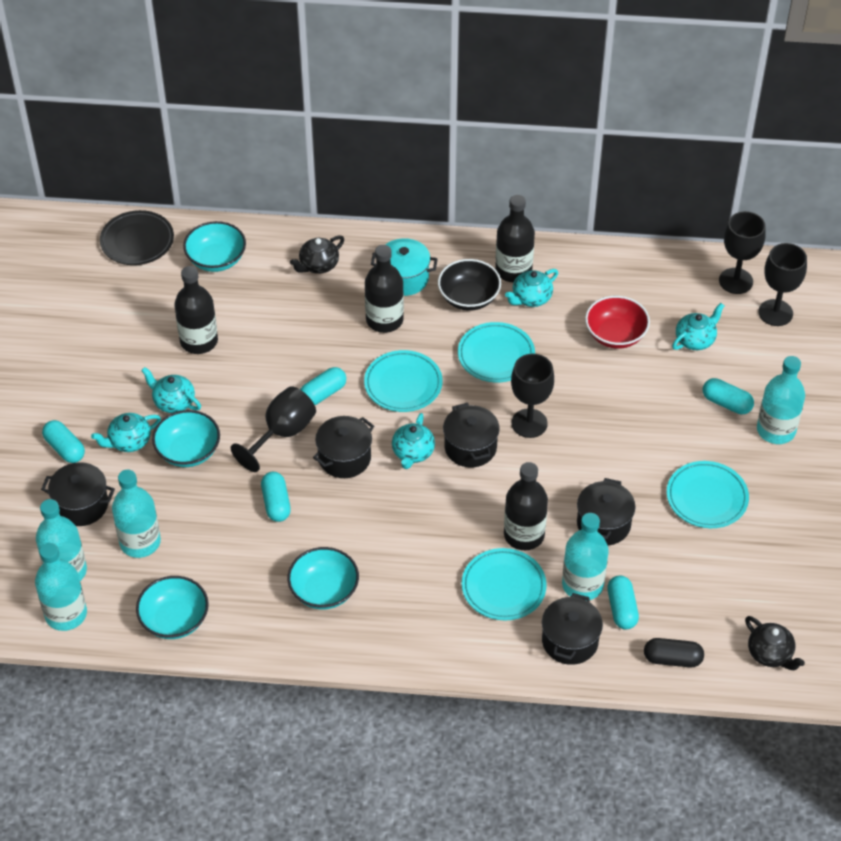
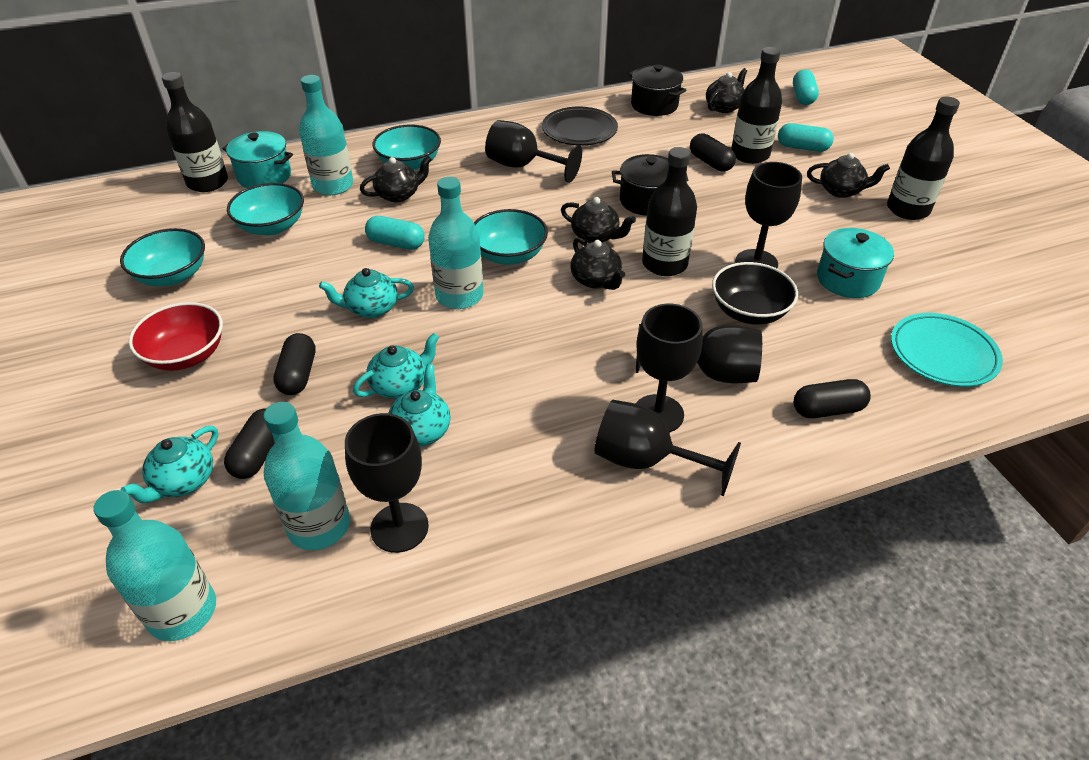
black capsule: 1 -> 4
black goblet: 4 -> 6
black pot: 5 -> 2
black teapot: 2 -> 5
turquoise bottle: 5 -> 4
turquoise capsule: 5 -> 3
turquoise plate: 4 -> 1
turquoise pot: 1 -> 2
turquoise teapot: 5 -> 4

